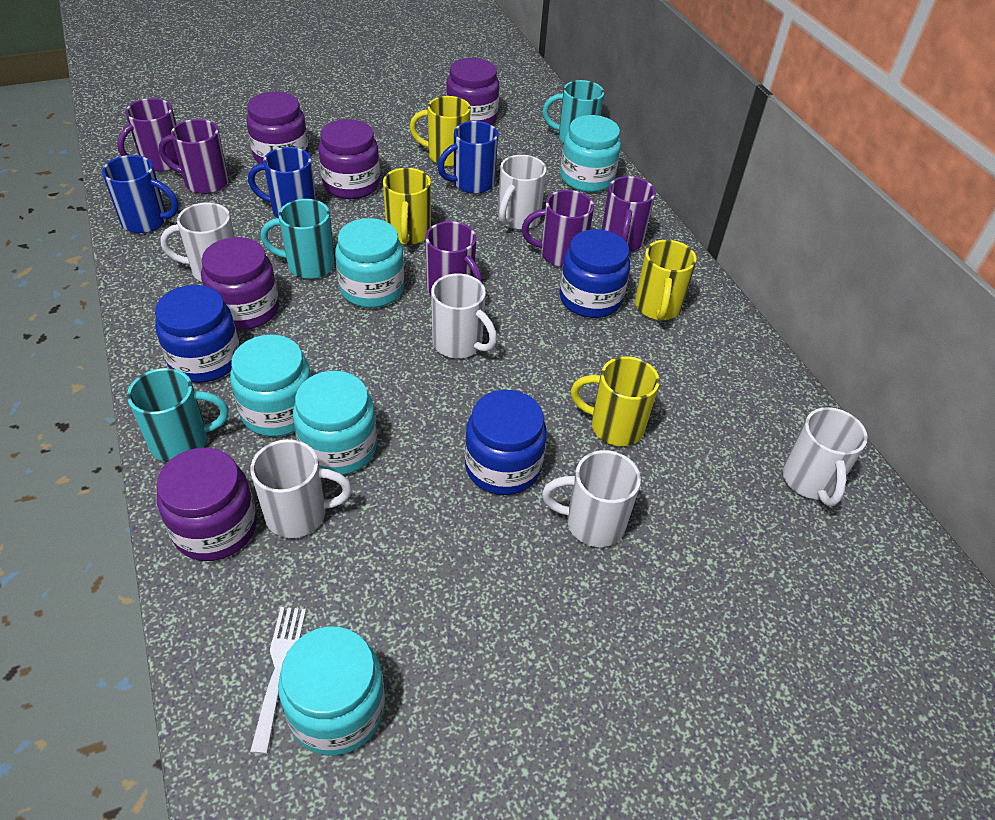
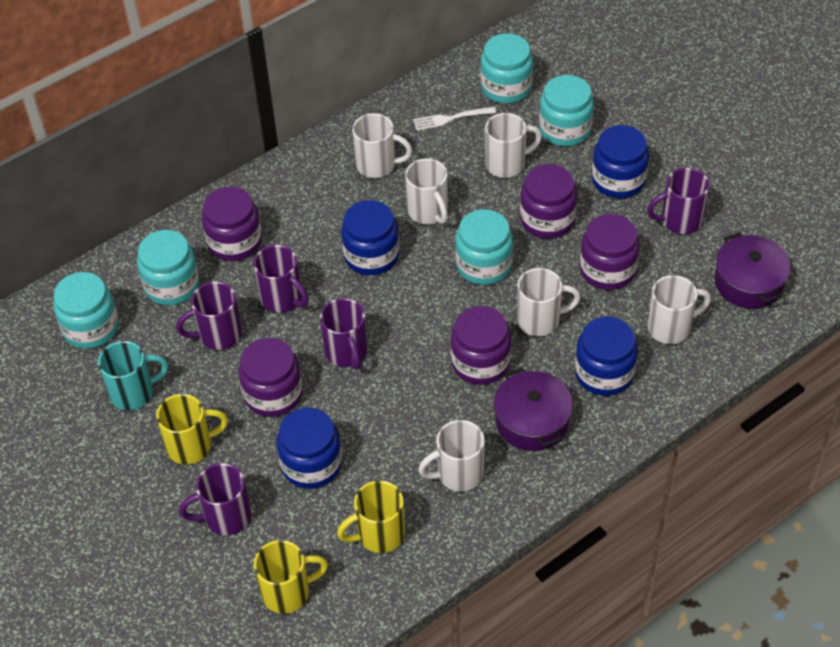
blue jar: 3 -> 4
blue mug: 3 -> 0
purple pot: 0 -> 2
turquoise mug: 3 -> 1
yellow mug: 4 -> 3

